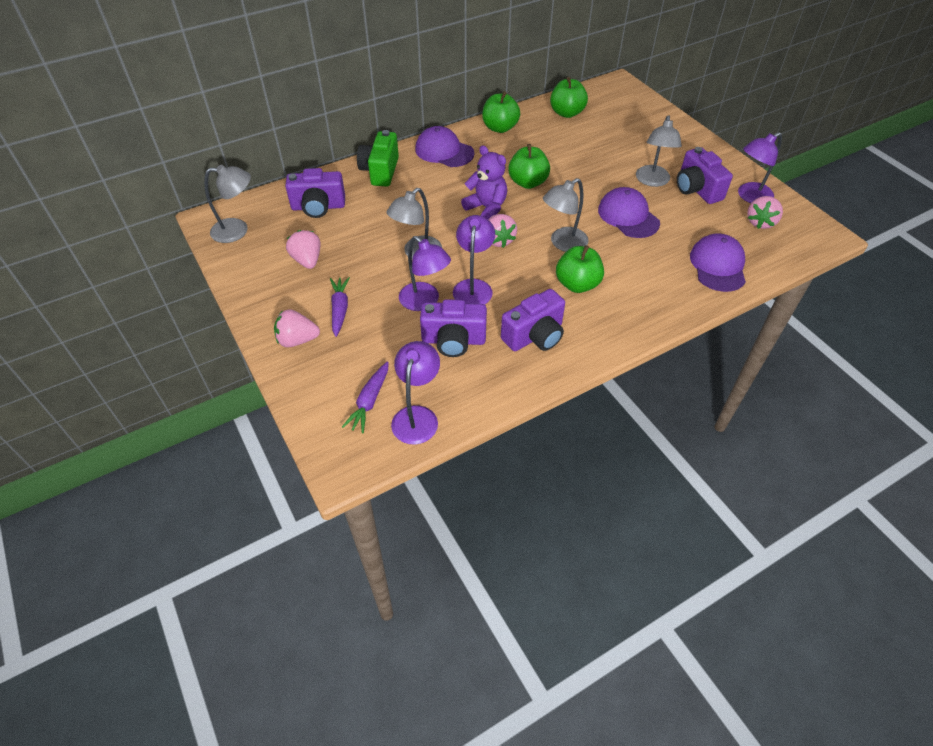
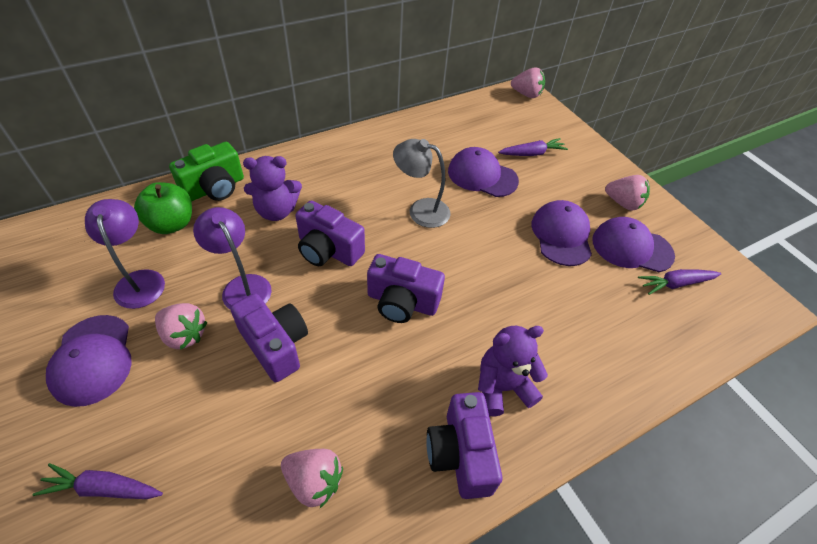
green apple: 4 -> 1
grey lamp: 4 -> 1
purple cap: 3 -> 4
purple carrot: 2 -> 3
purple lamp: 4 -> 2
purple teddy bear: 1 -> 2

